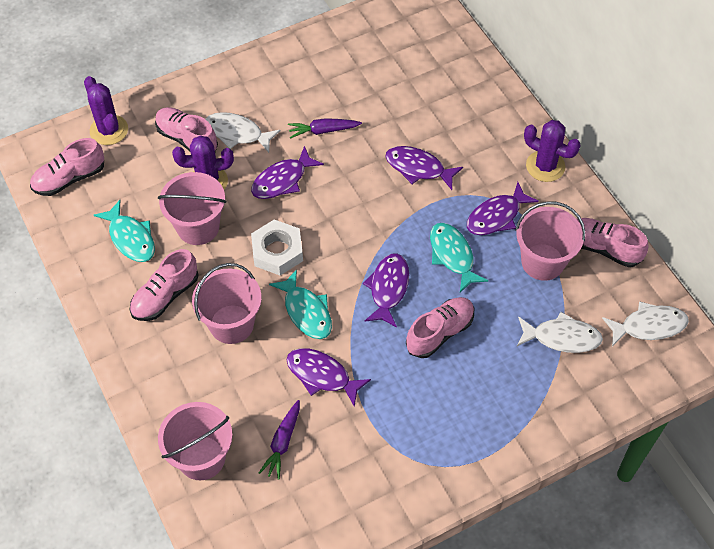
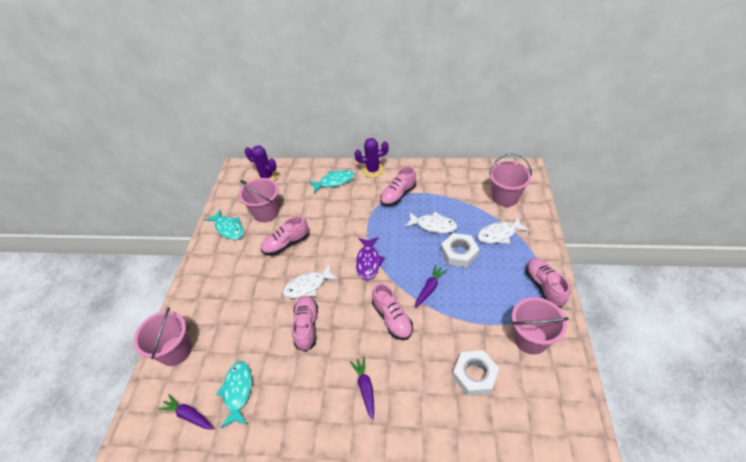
purple cactus: 3 -> 2
purple carrot: 2 -> 3
purple fish: 5 -> 1
white nut: 1 -> 2

